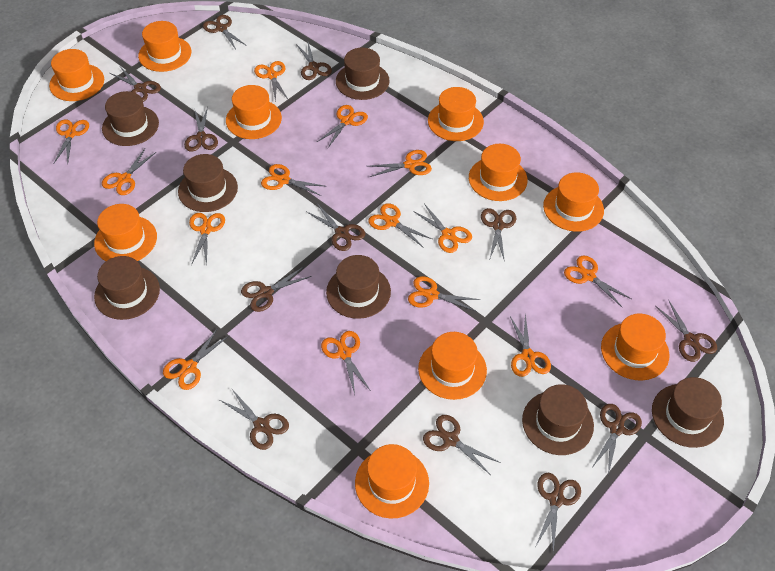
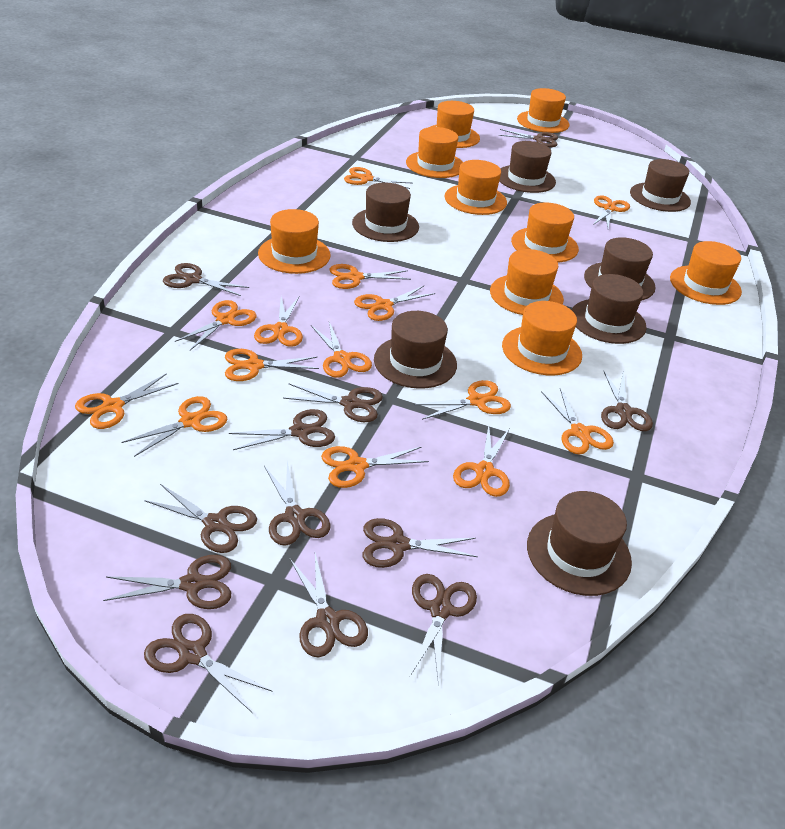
orange hat: 10 -> 9

